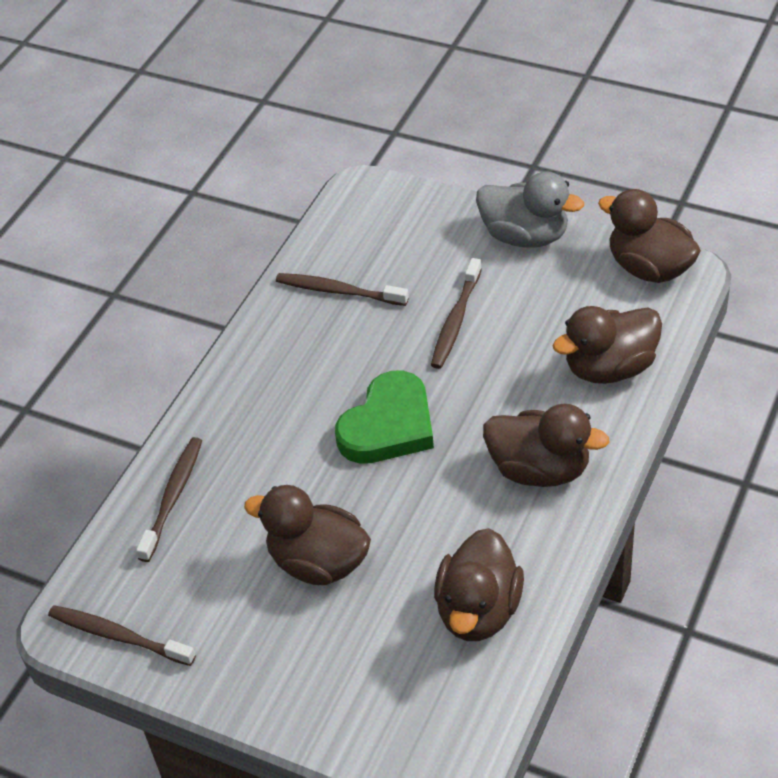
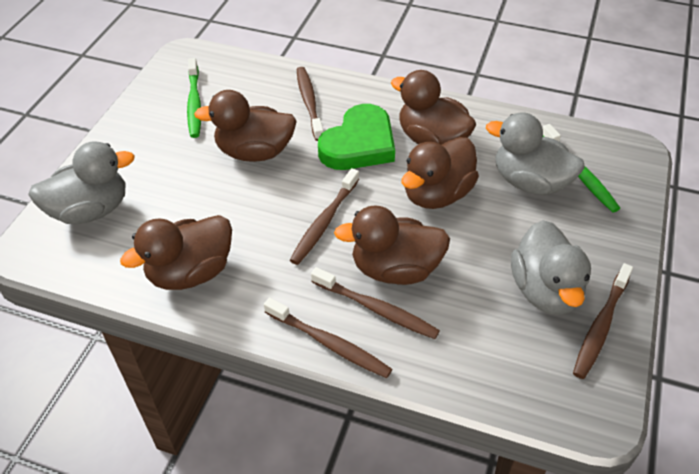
brown toothbrush: 4 -> 5
green toothbrush: 0 -> 2
grey duck: 1 -> 3

